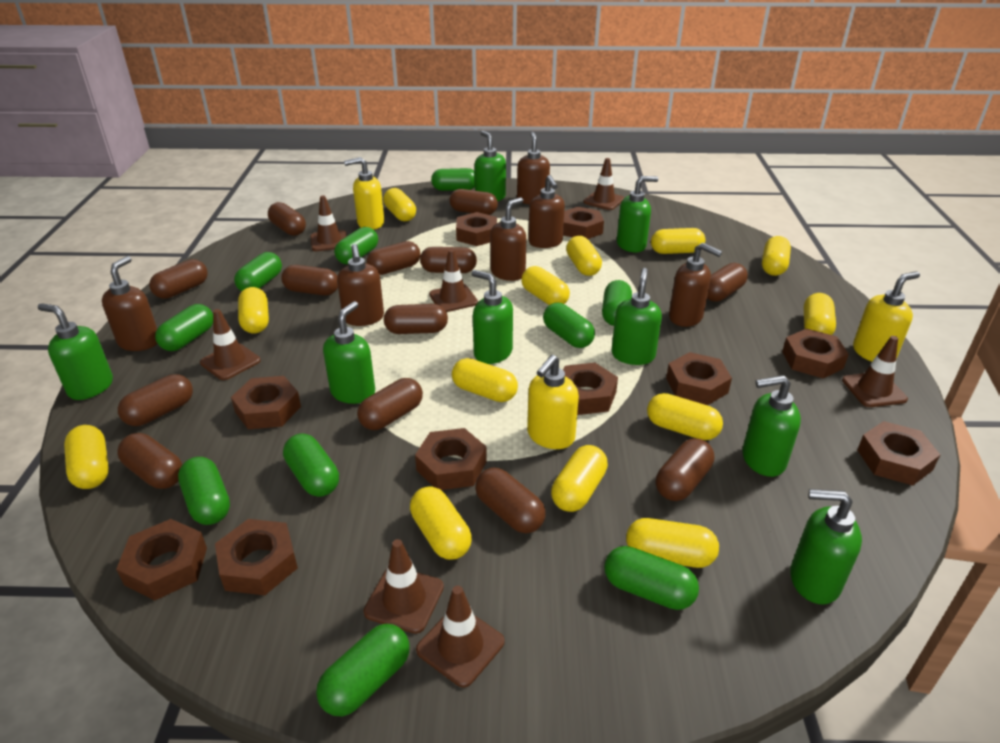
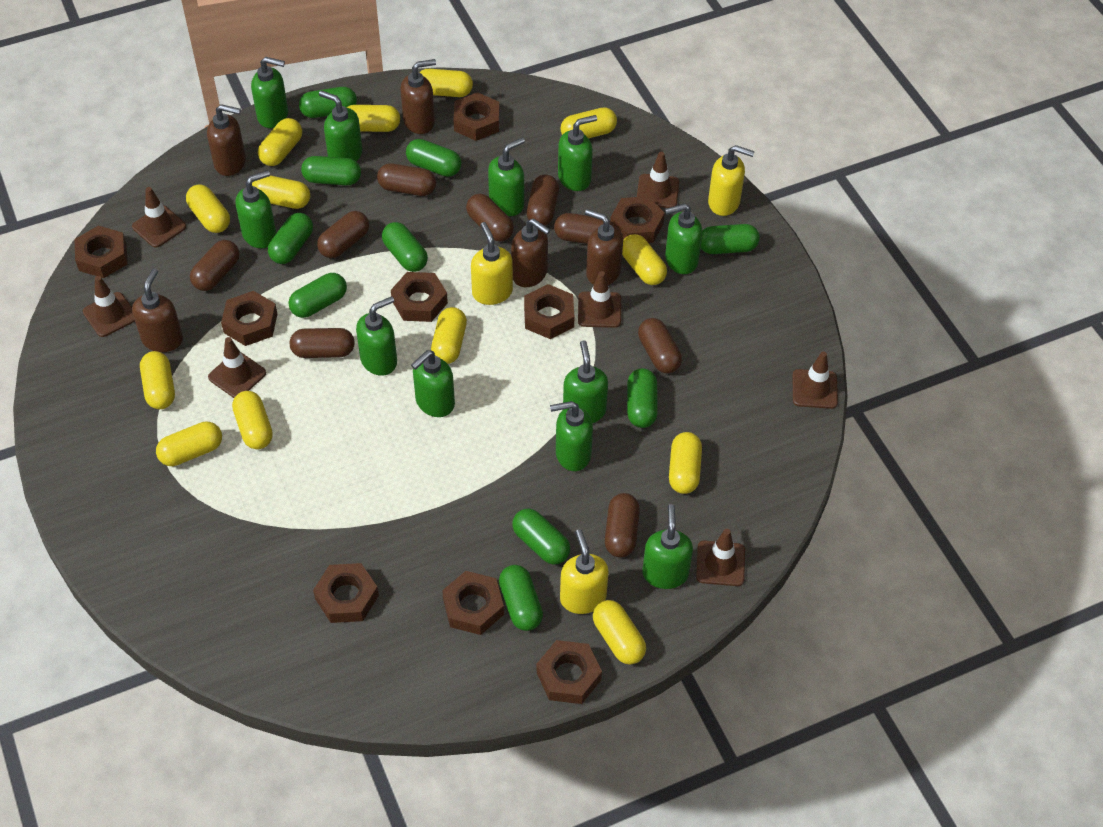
brown capsule: 13 -> 9
brown nut: 10 -> 9
brown soap dispenser: 6 -> 5
green soap dispenser: 8 -> 11

